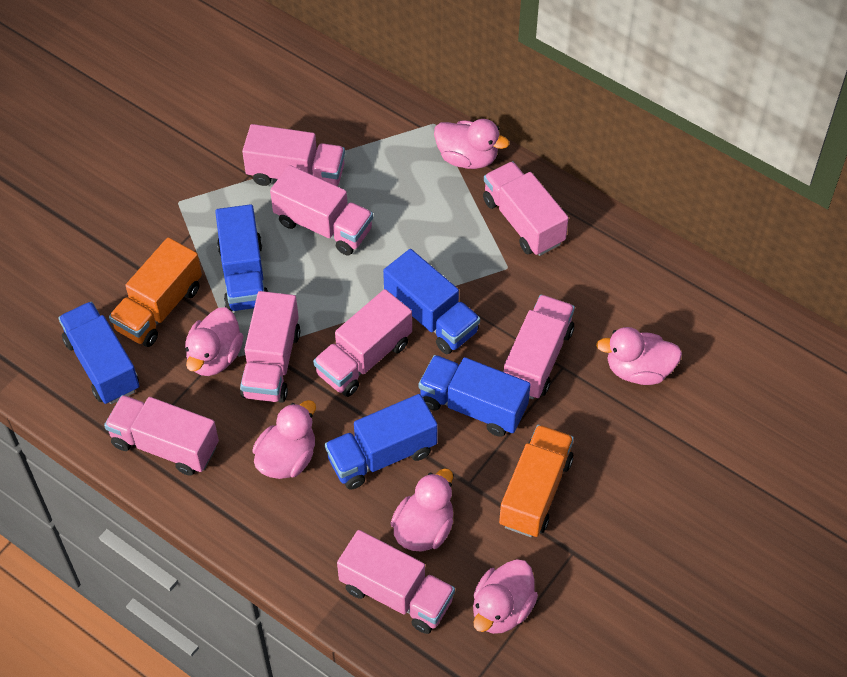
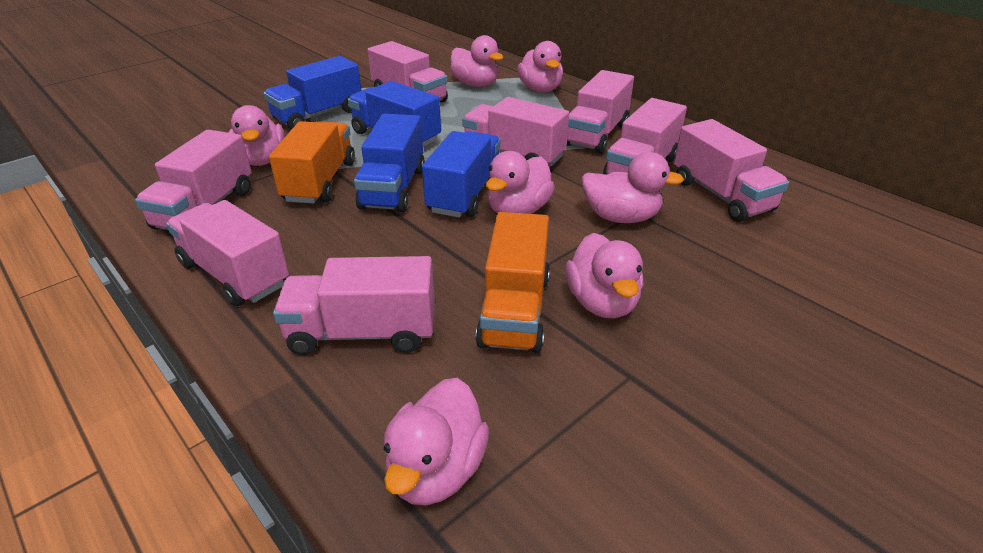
blue truck: 5 -> 4
pink duck: 6 -> 7

